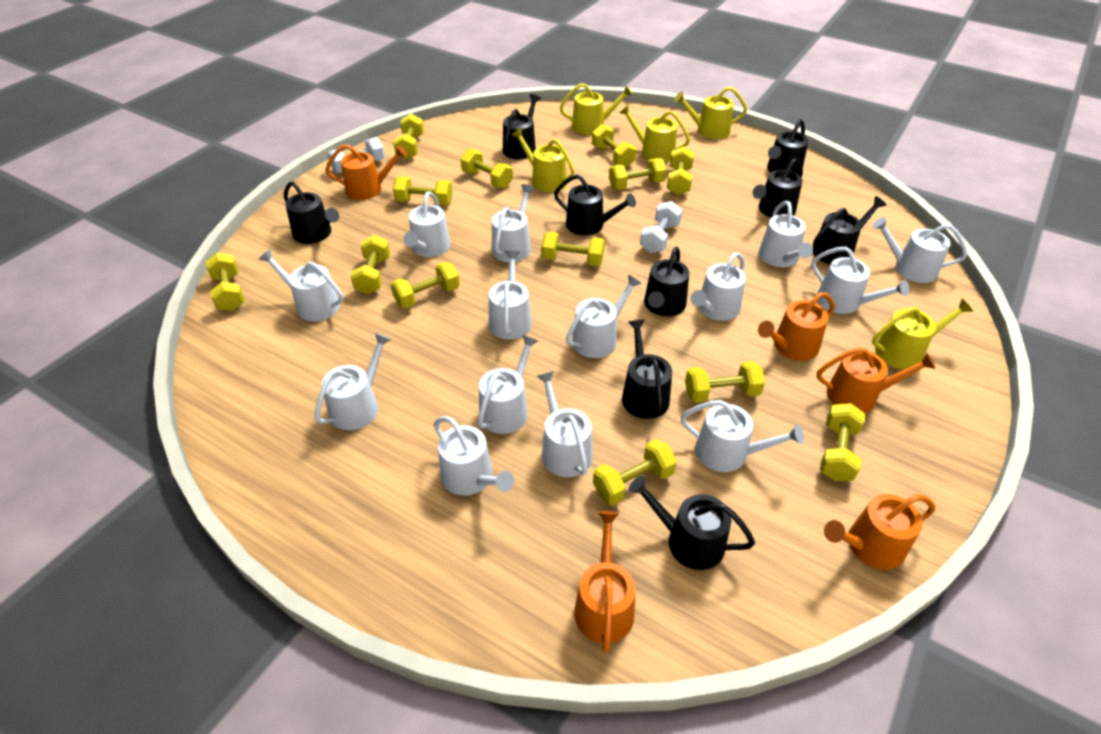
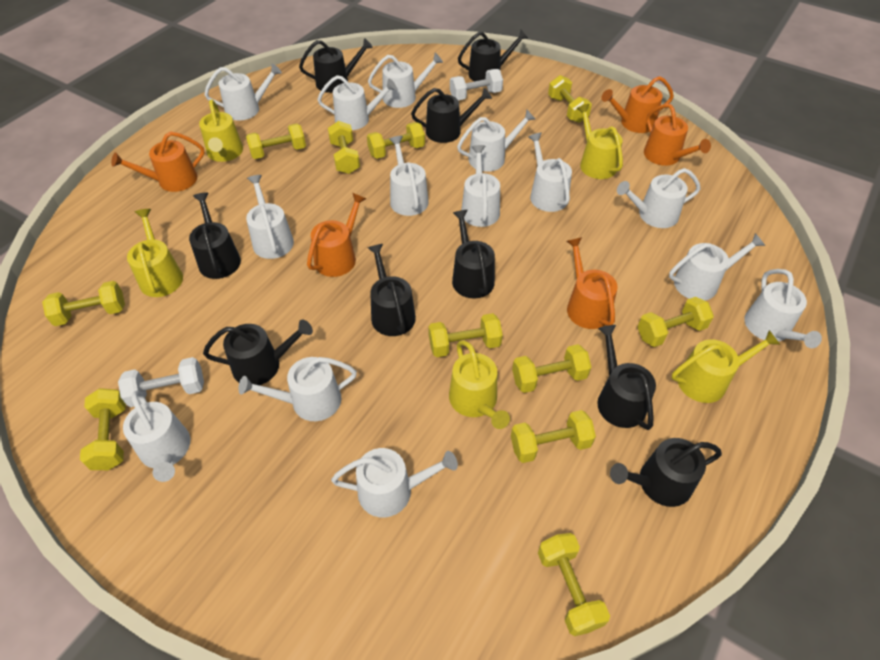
yellow dumbbell: 13 -> 11

